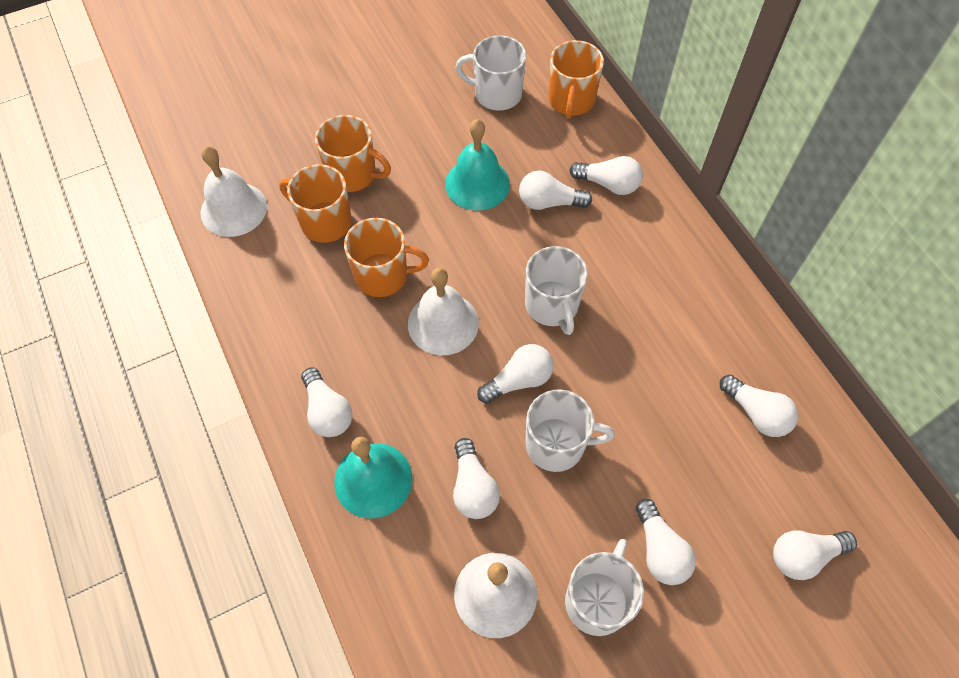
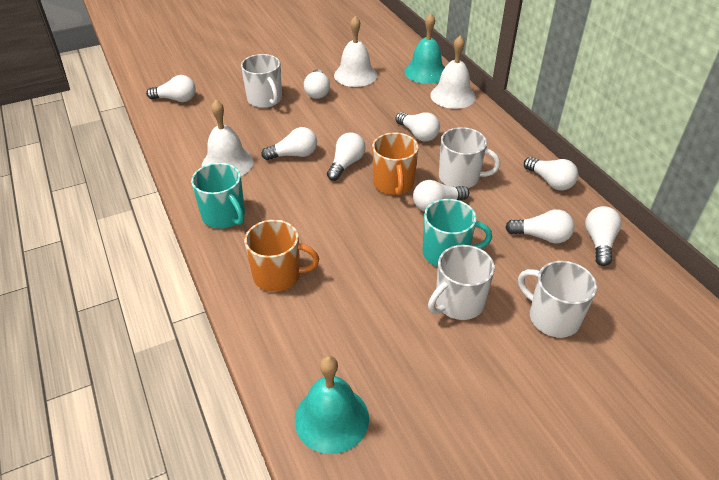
orange mug: 4 -> 2
turquoise mug: 0 -> 2
white light bulb: 8 -> 9

